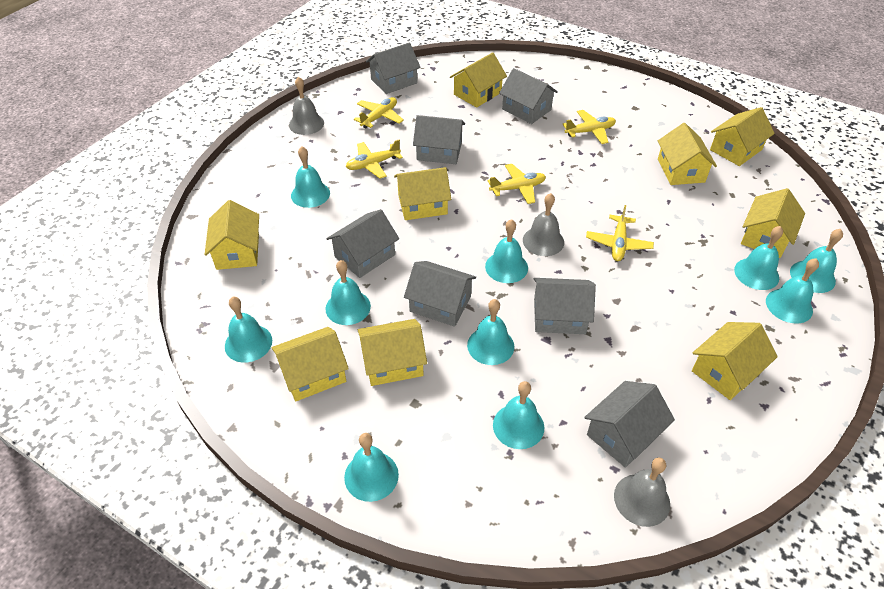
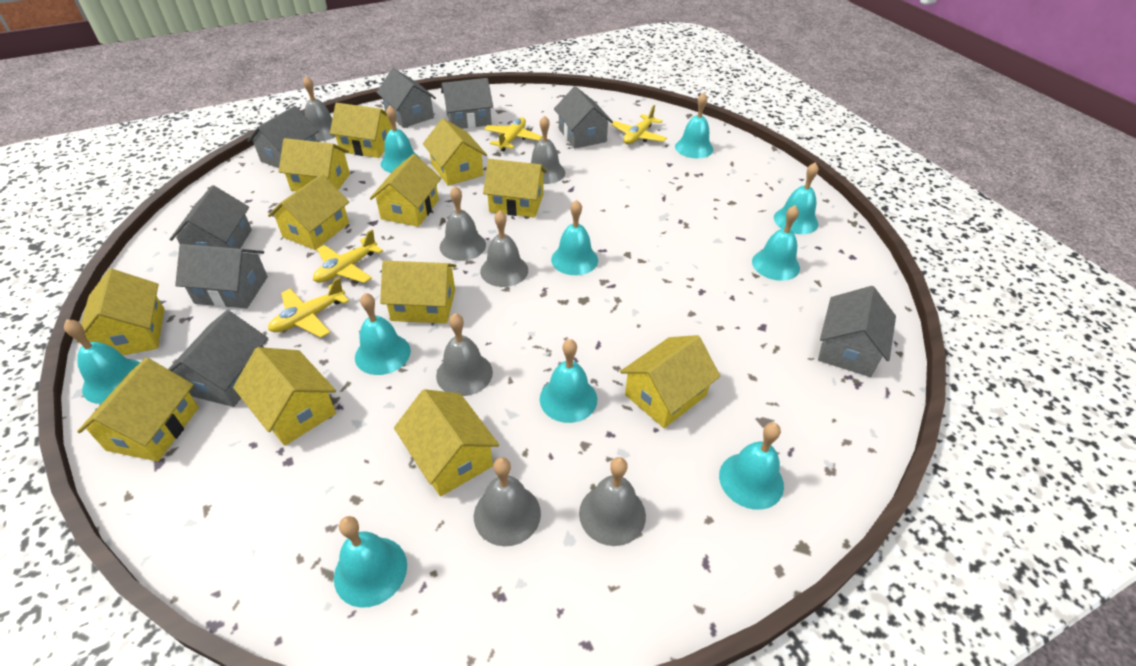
grey bell: 3 -> 7
grey house: 7 -> 8
yellow house: 9 -> 12
yellow plane: 5 -> 4

